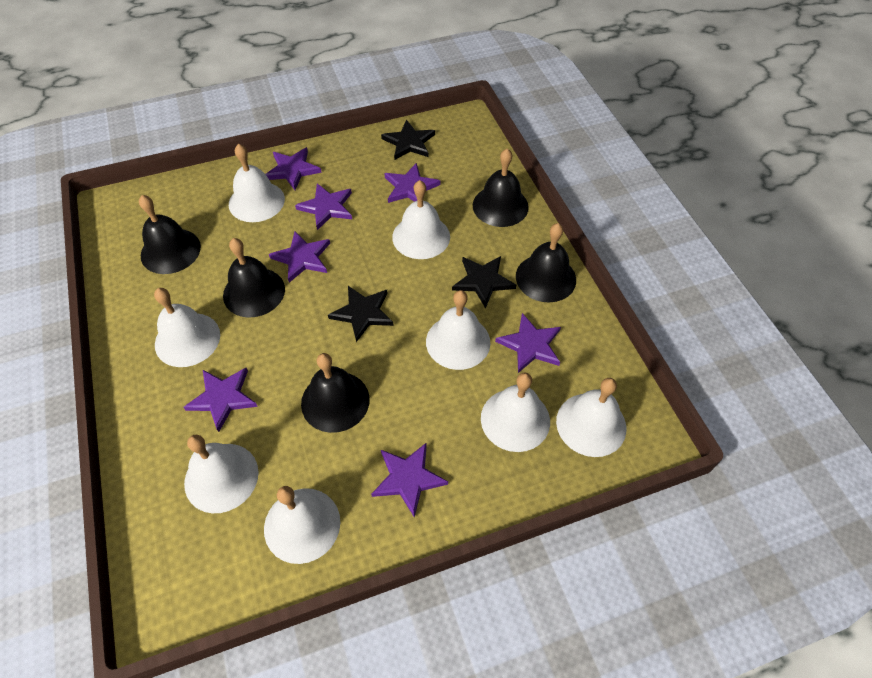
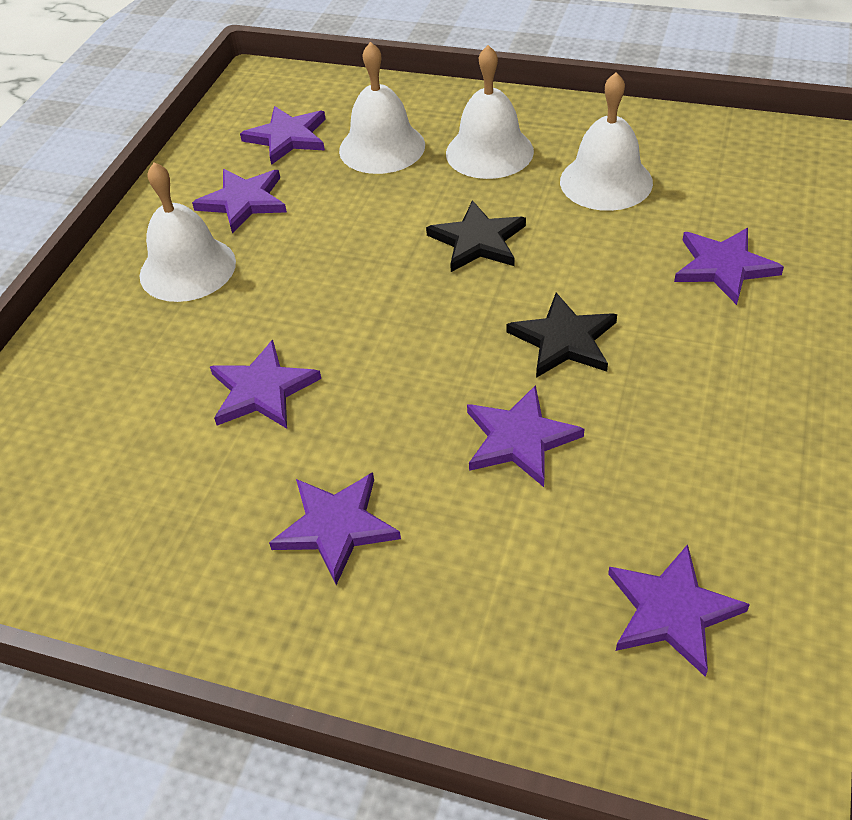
black bell: 5 -> 0
black star: 3 -> 2
white bell: 8 -> 4

